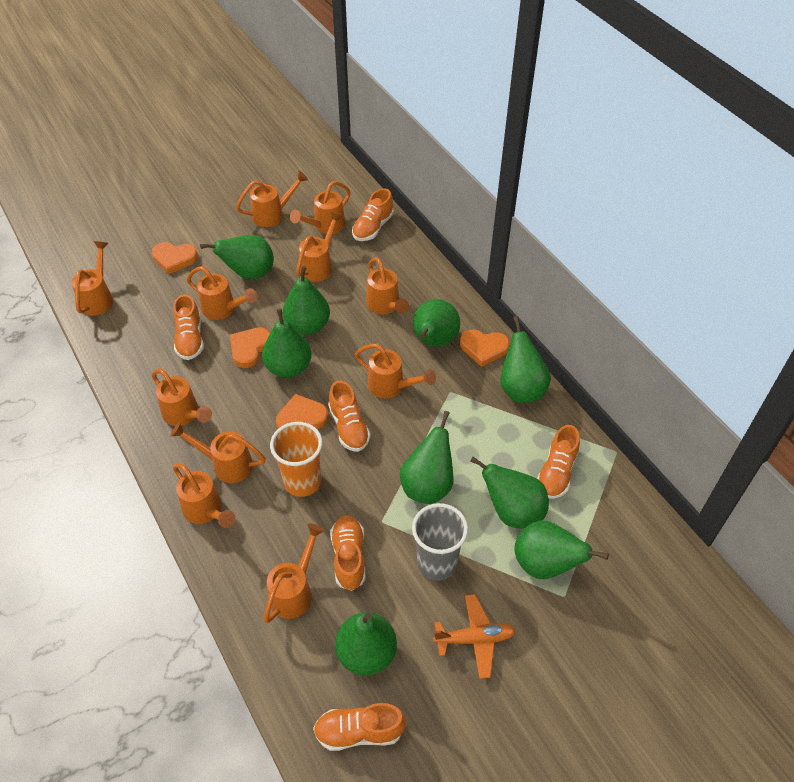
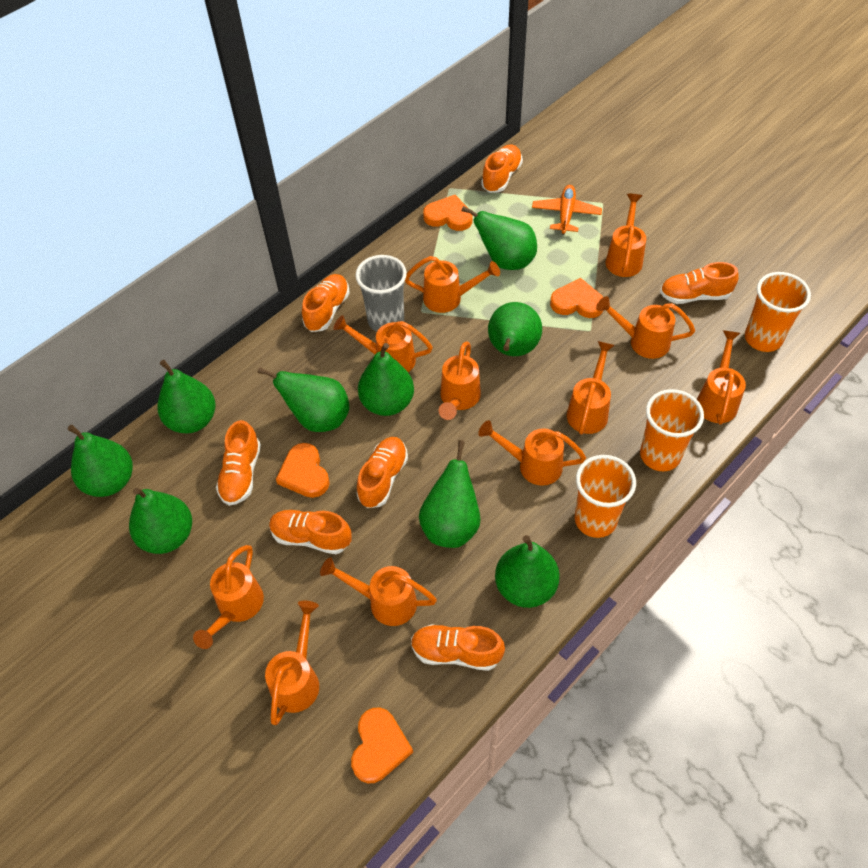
orange cup: 1 -> 3
orange shoe: 6 -> 7

